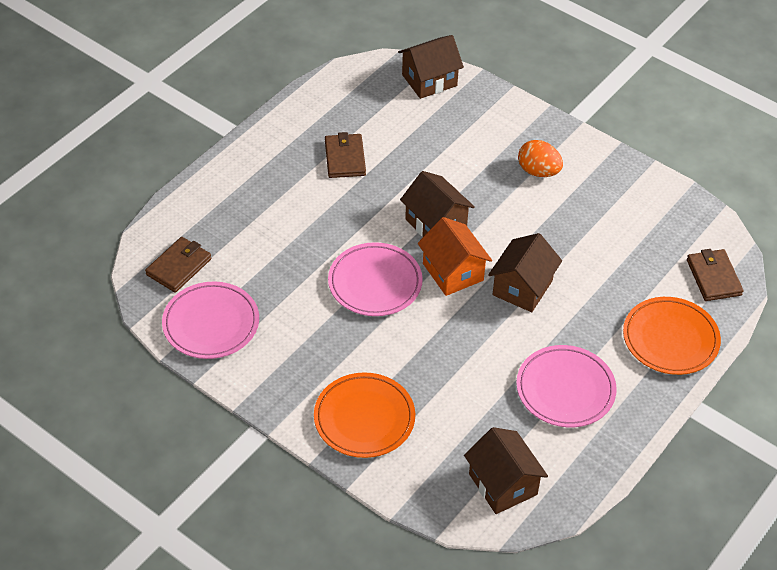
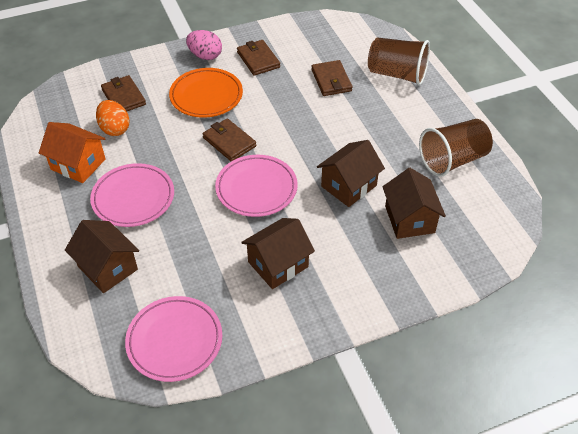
brown cup: 0 -> 2
brown wallet: 3 -> 4
orange plate: 2 -> 1
pink egg: 0 -> 1

